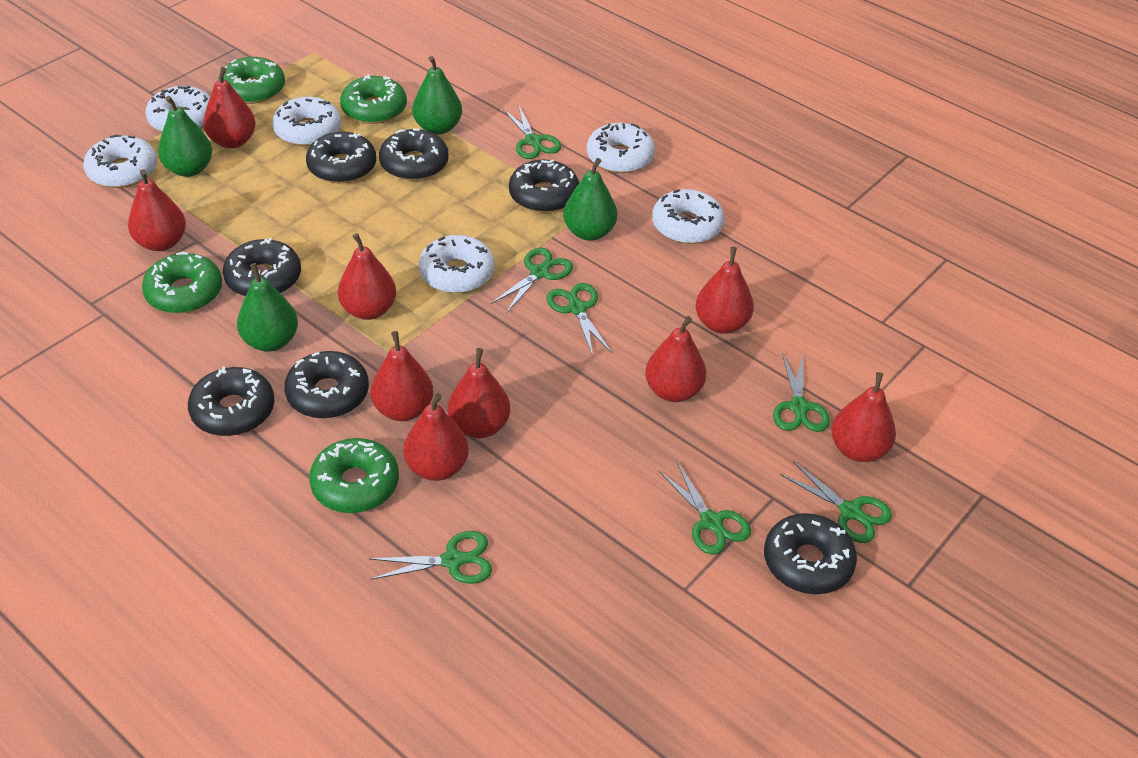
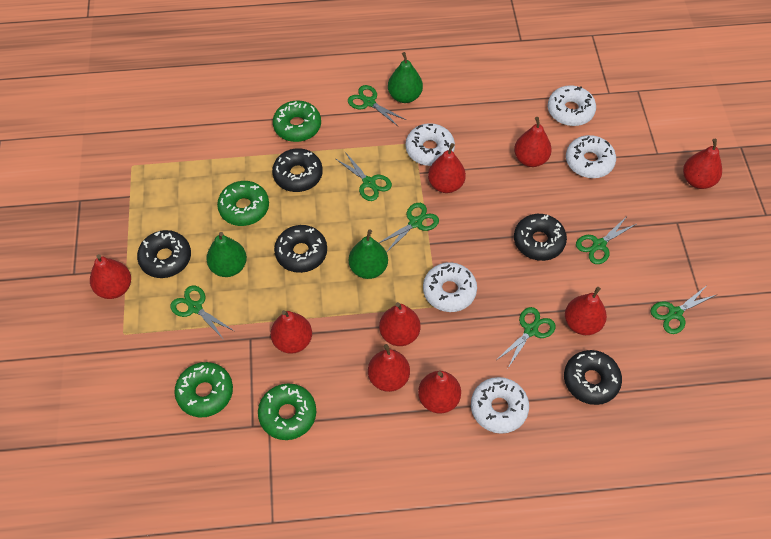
black donut: 7 -> 5
green pear: 4 -> 3
white donut: 6 -> 5

